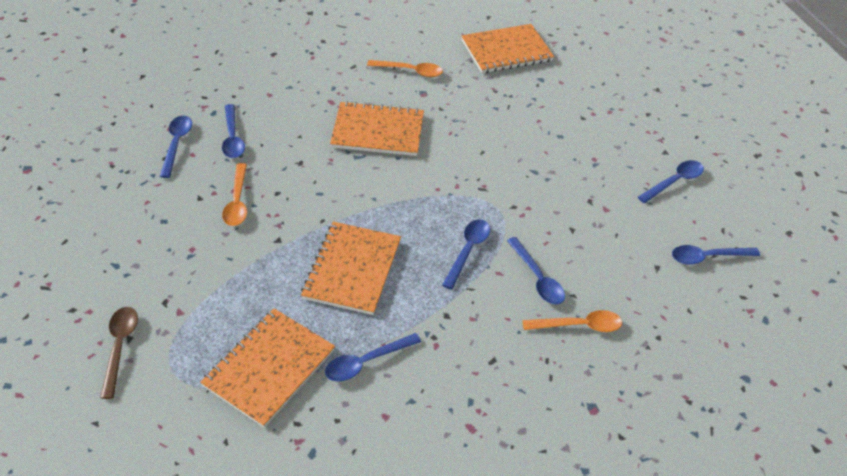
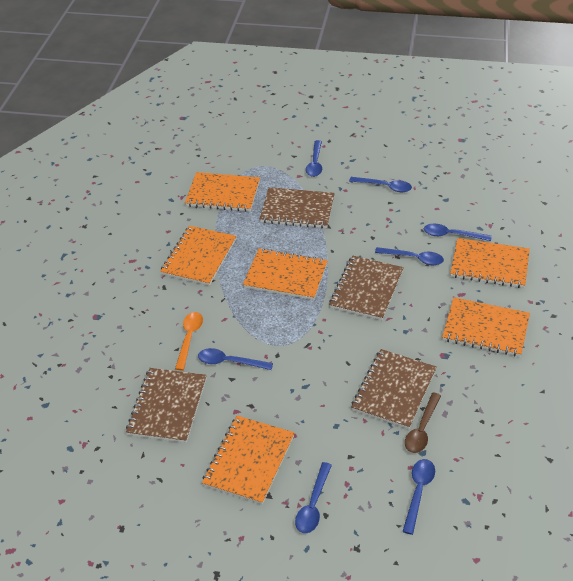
brown notebook: 0 -> 4
orange notebook: 4 -> 6
orange spoon: 3 -> 1

